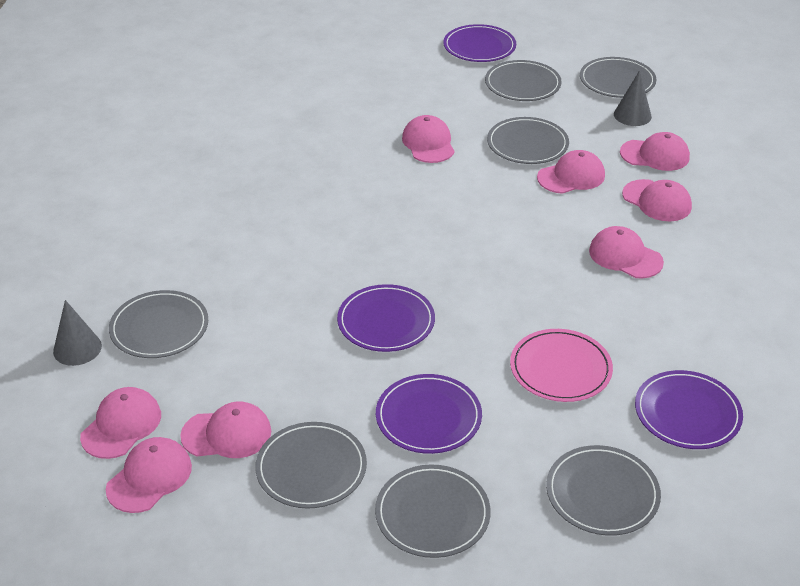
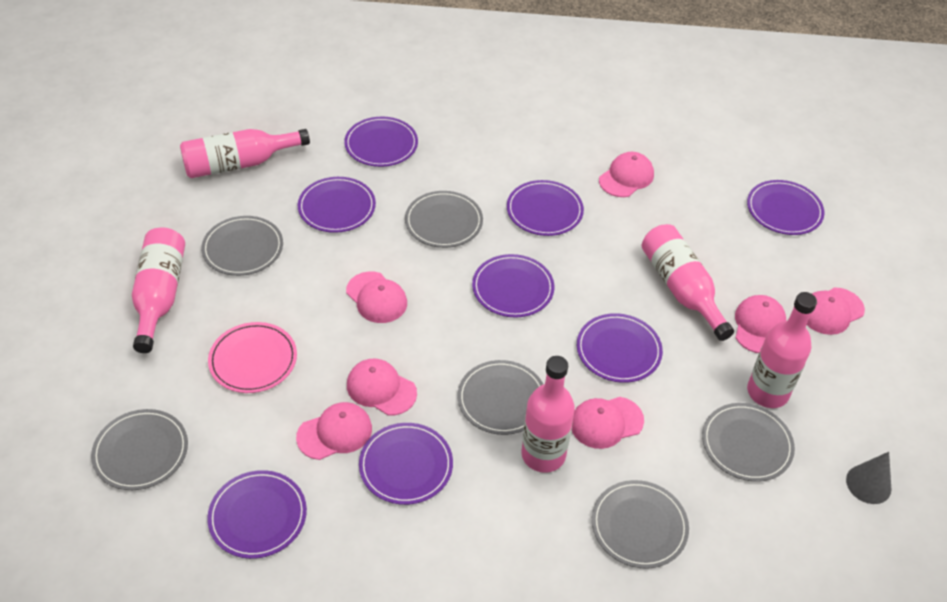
grey cone: 2 -> 1
grey plate: 7 -> 6
pink bottle: 0 -> 5
pink cap: 8 -> 7
purple plate: 4 -> 8

